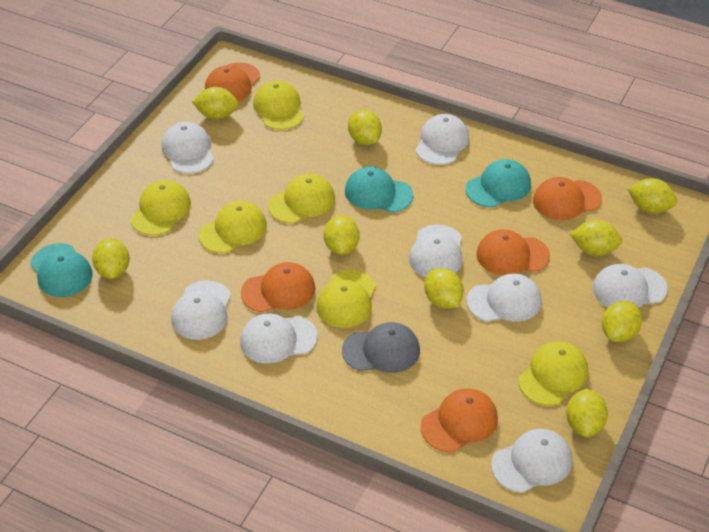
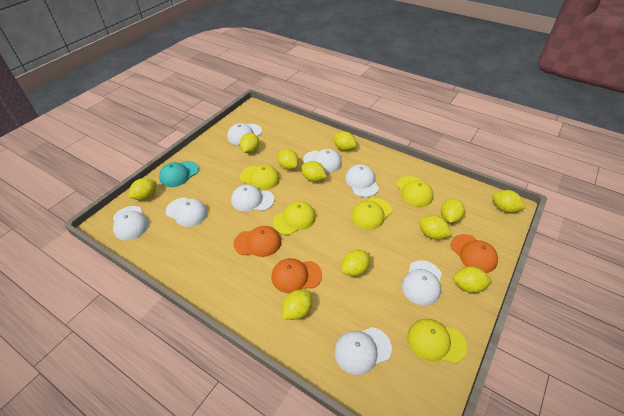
grey cap: 1 -> 0
orange cap: 5 -> 3
turquoise cap: 3 -> 1
yellow cap: 6 -> 5
yellow lemon: 9 -> 11

